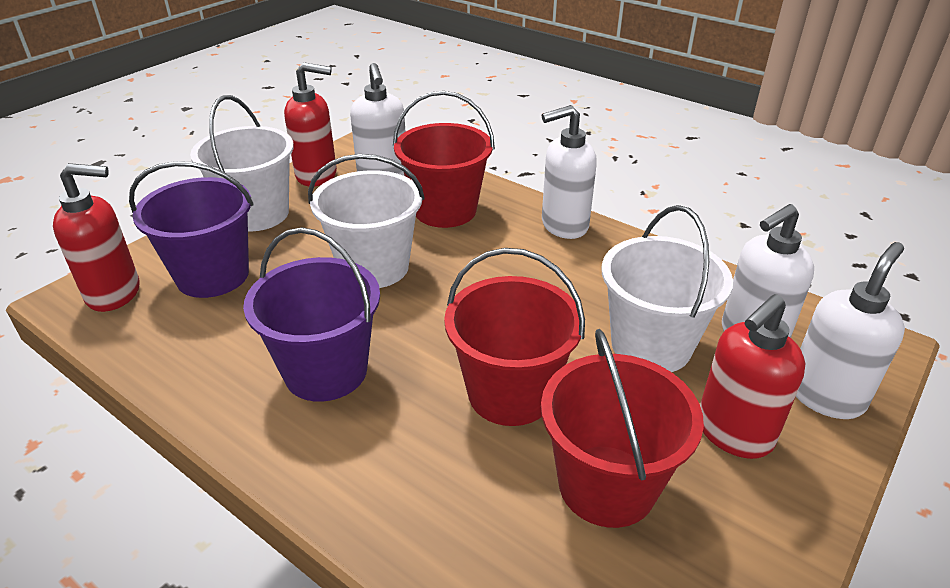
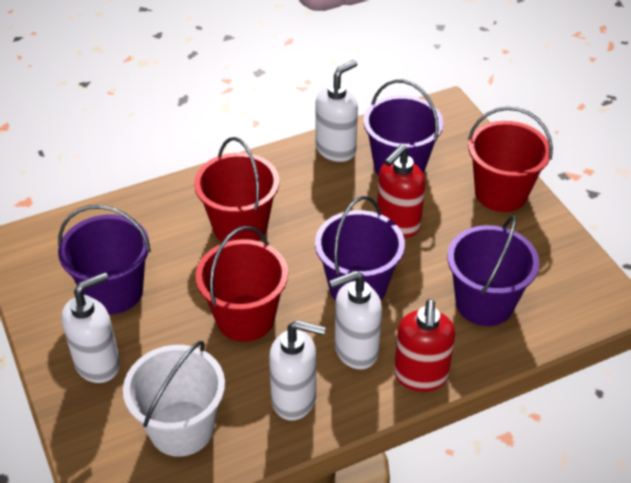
purple bucket: 2 -> 4
red soap dispenser: 3 -> 2
white bucket: 3 -> 1

